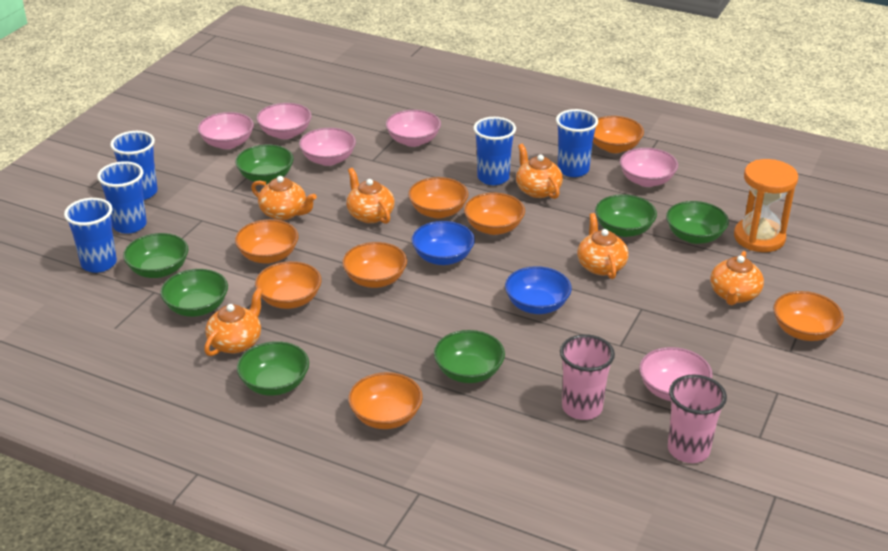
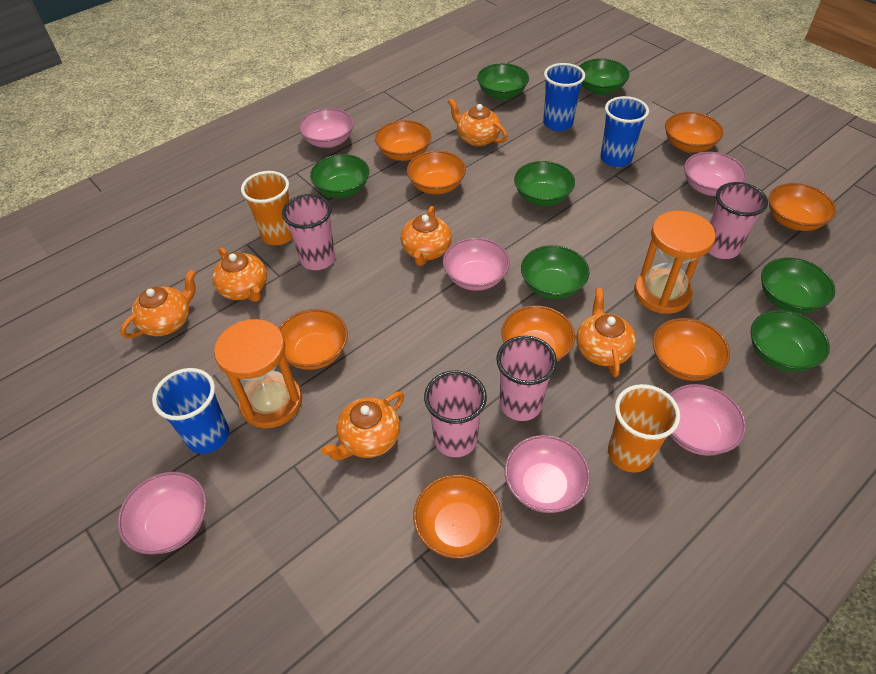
blue bowl: 2 -> 0
blue cup: 5 -> 3
orange cup: 0 -> 2
orange hourglass: 1 -> 2
pink cup: 2 -> 4

